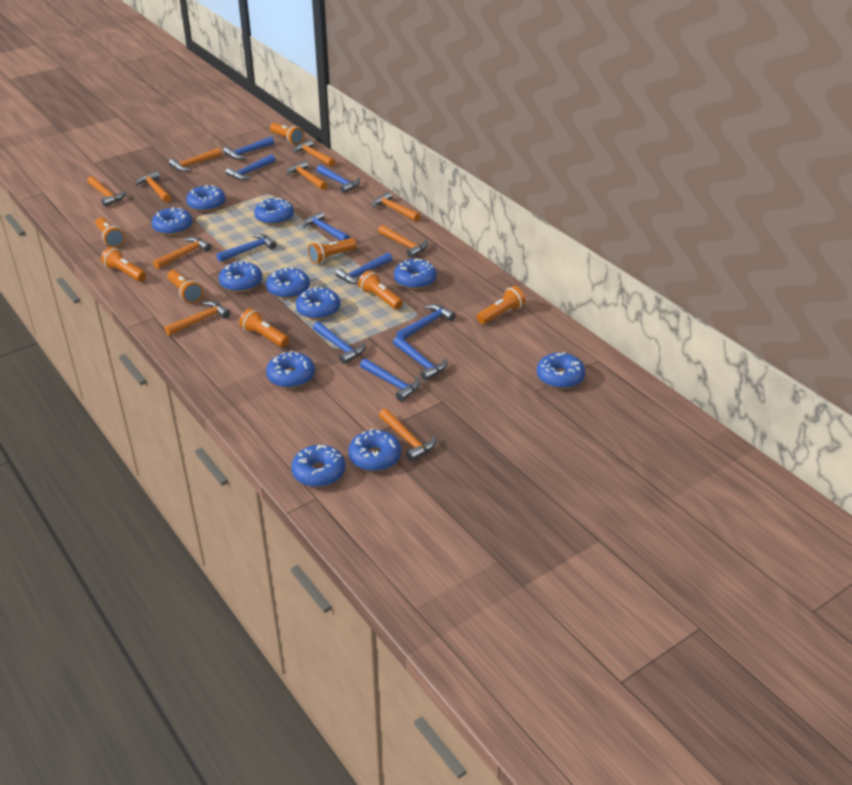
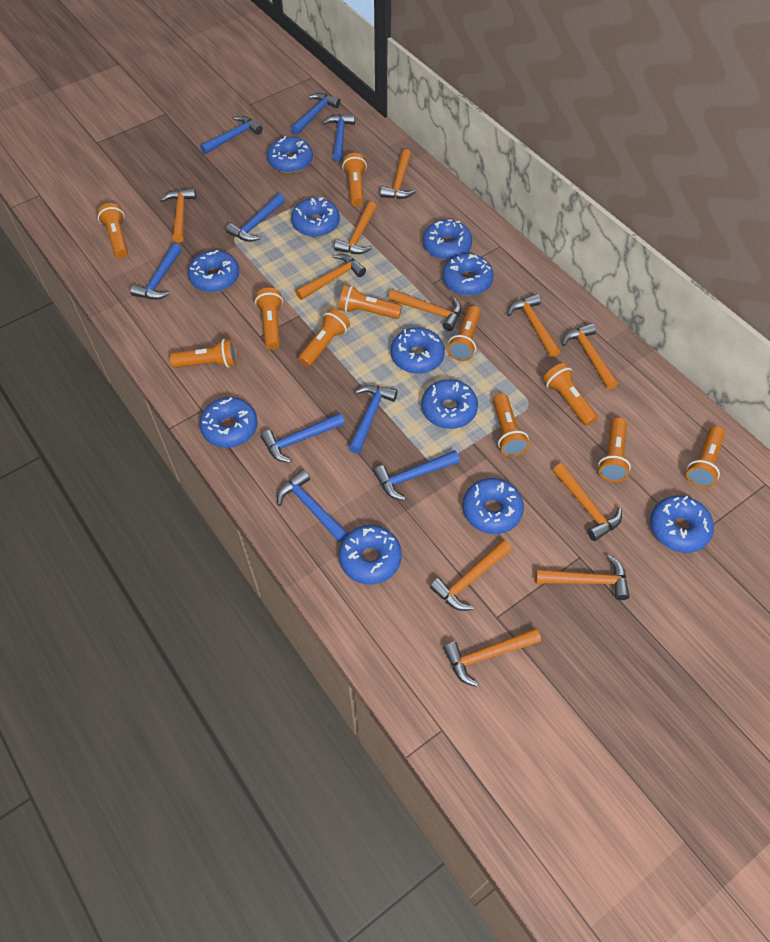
blue hammer: 10 -> 9
orange flashlight: 8 -> 11
orange hammer: 10 -> 11

